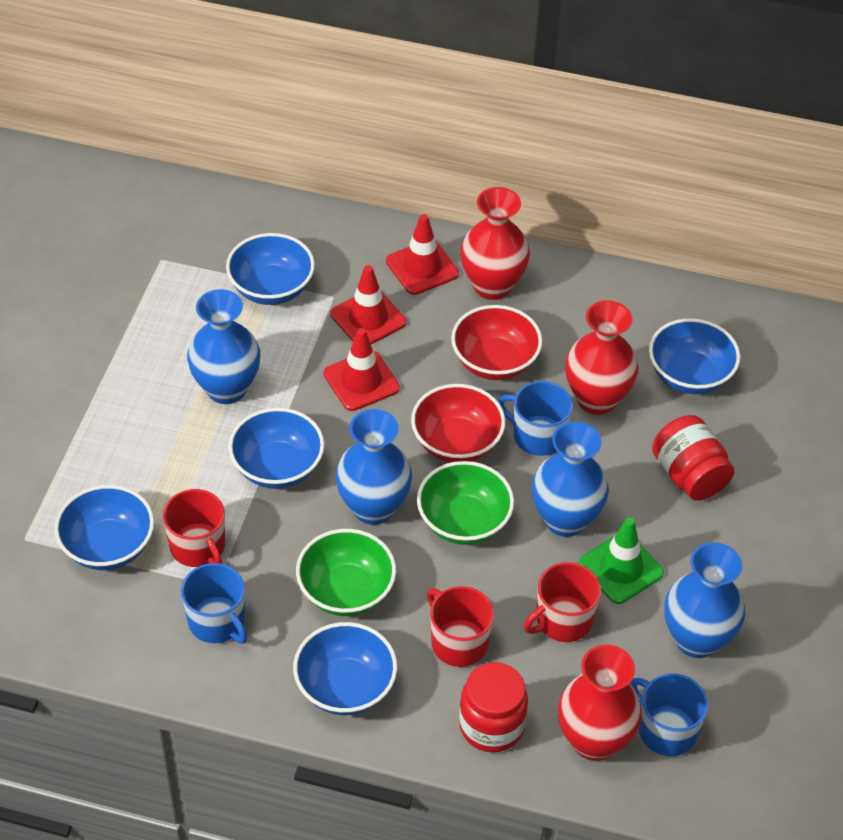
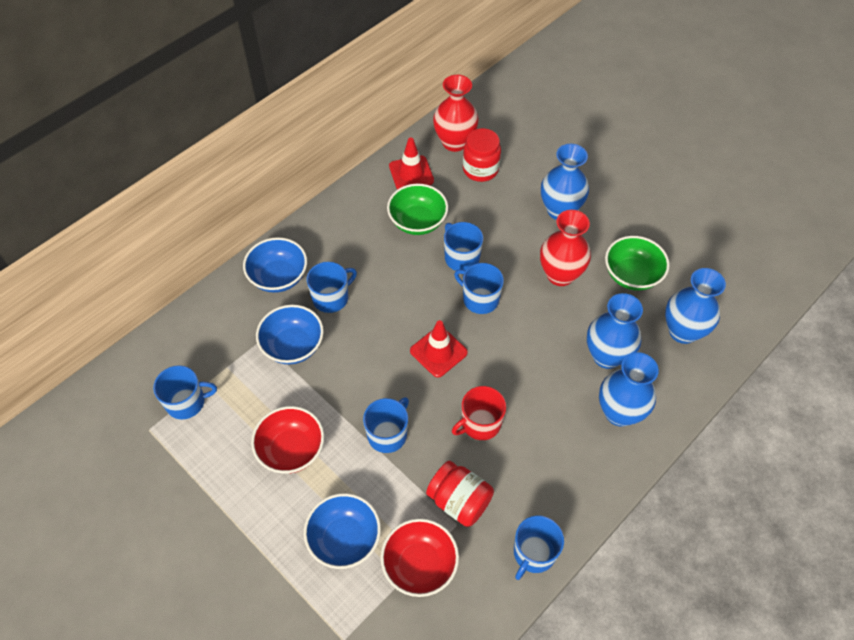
blue bowl: 5 -> 3
blue mug: 3 -> 6
green traffic cone: 1 -> 0
red mug: 3 -> 1
red traffic cone: 3 -> 2
red vase: 3 -> 2

